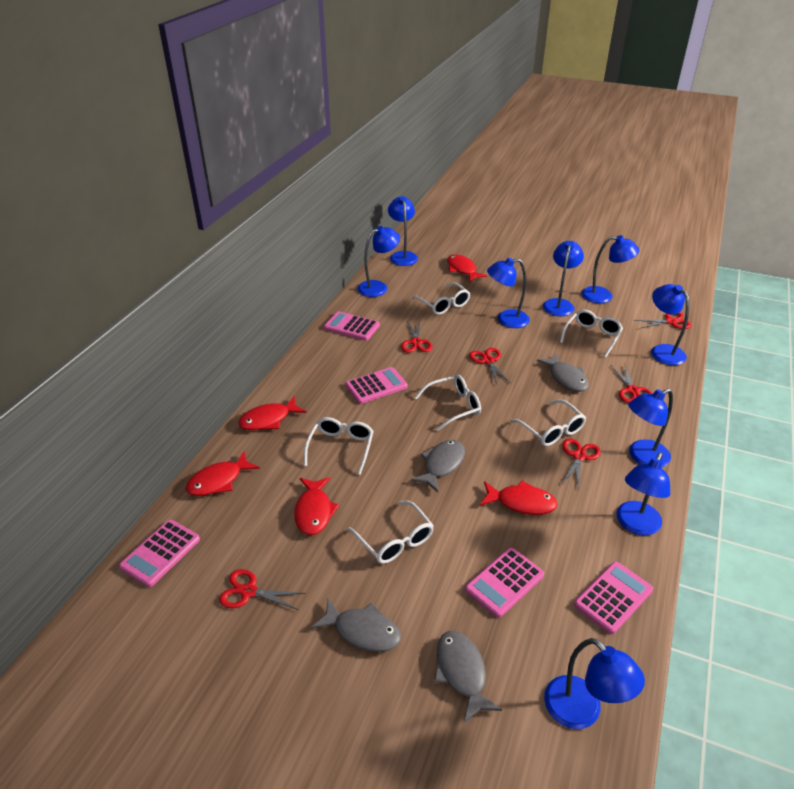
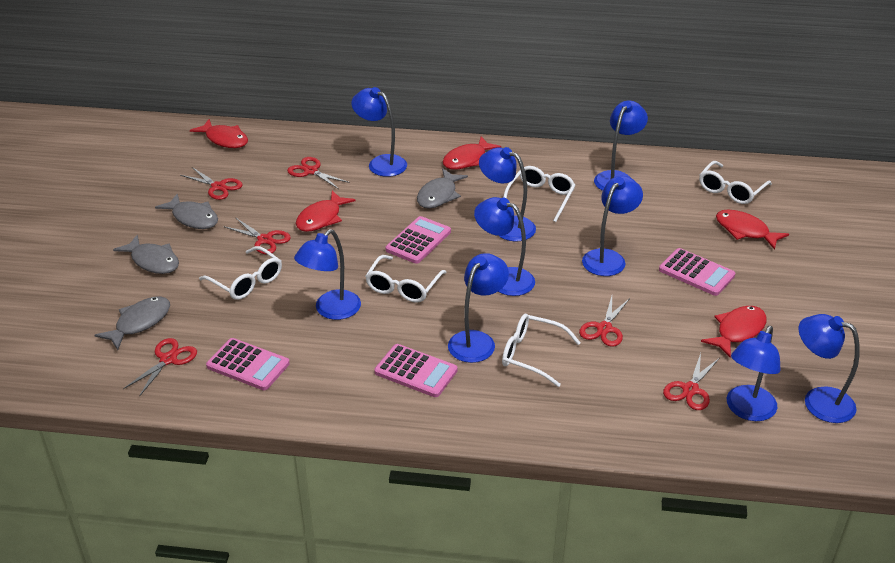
pink calculator: 5 -> 4
white glasses: 6 -> 5

